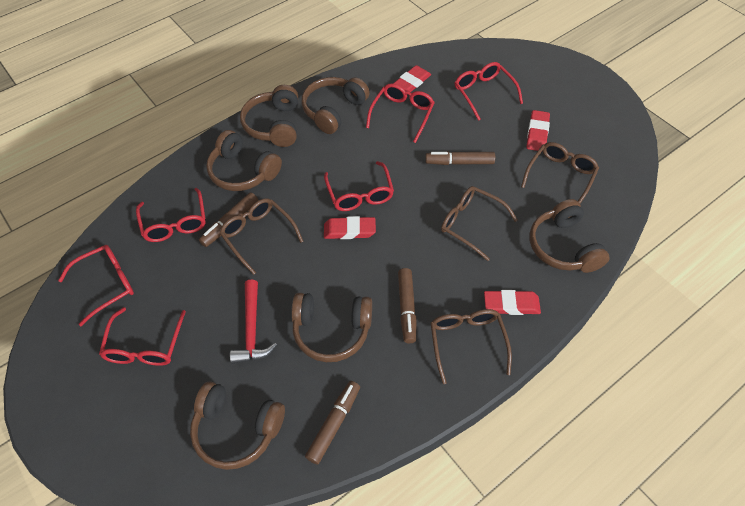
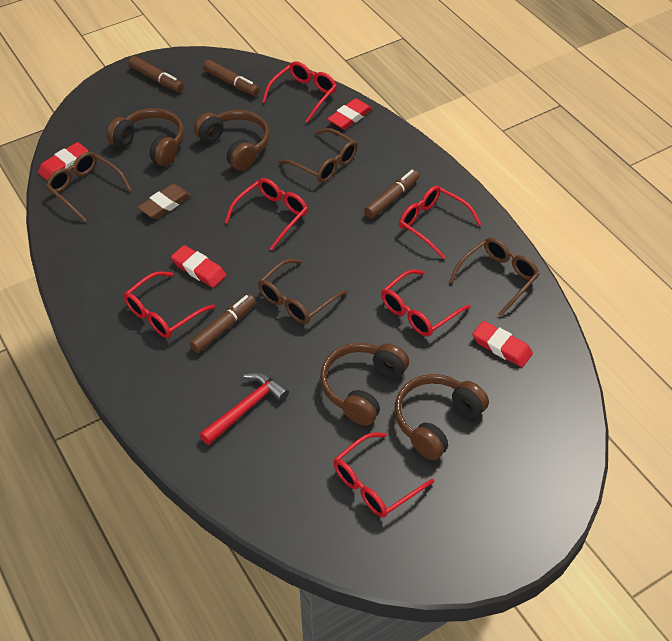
brown eraser: 0 -> 1
brown headphones: 6 -> 4

